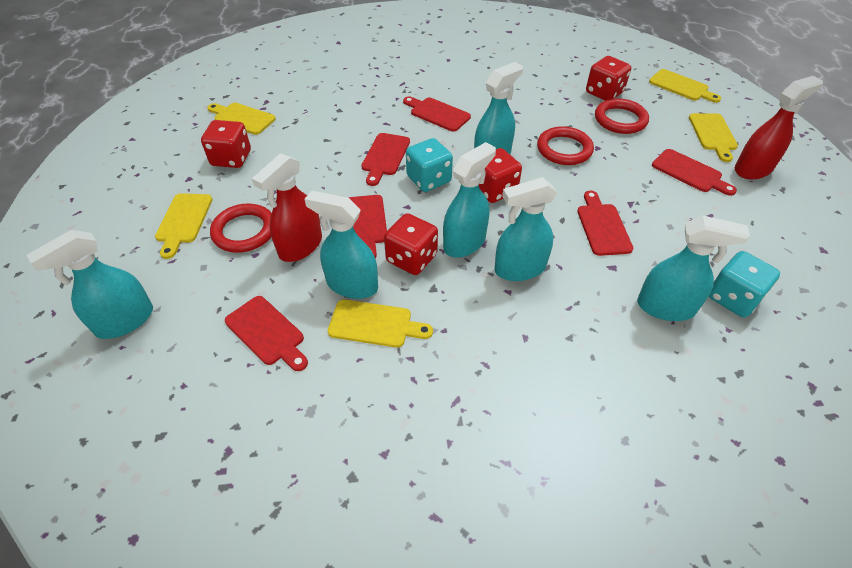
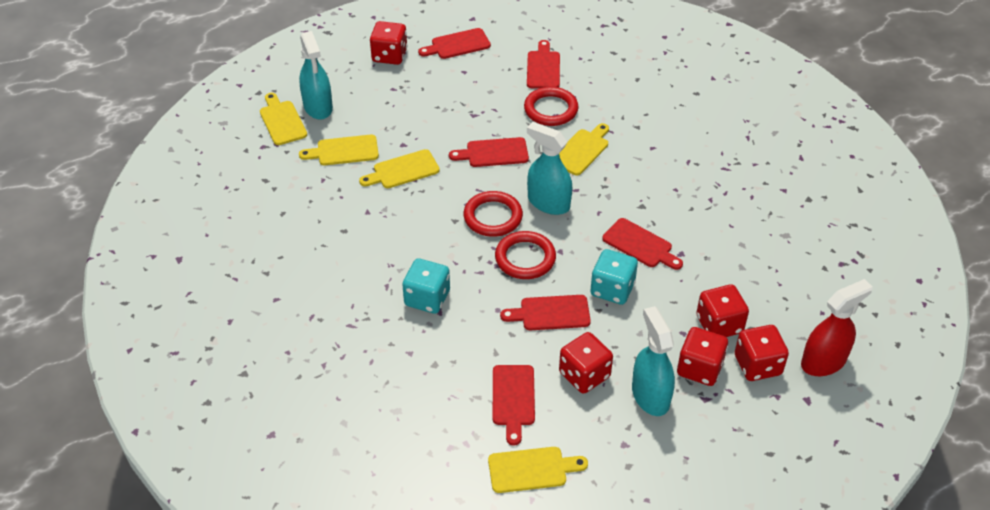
red dice: 4 -> 5
red spray bottle: 2 -> 1
turquoise spray bottle: 6 -> 3

